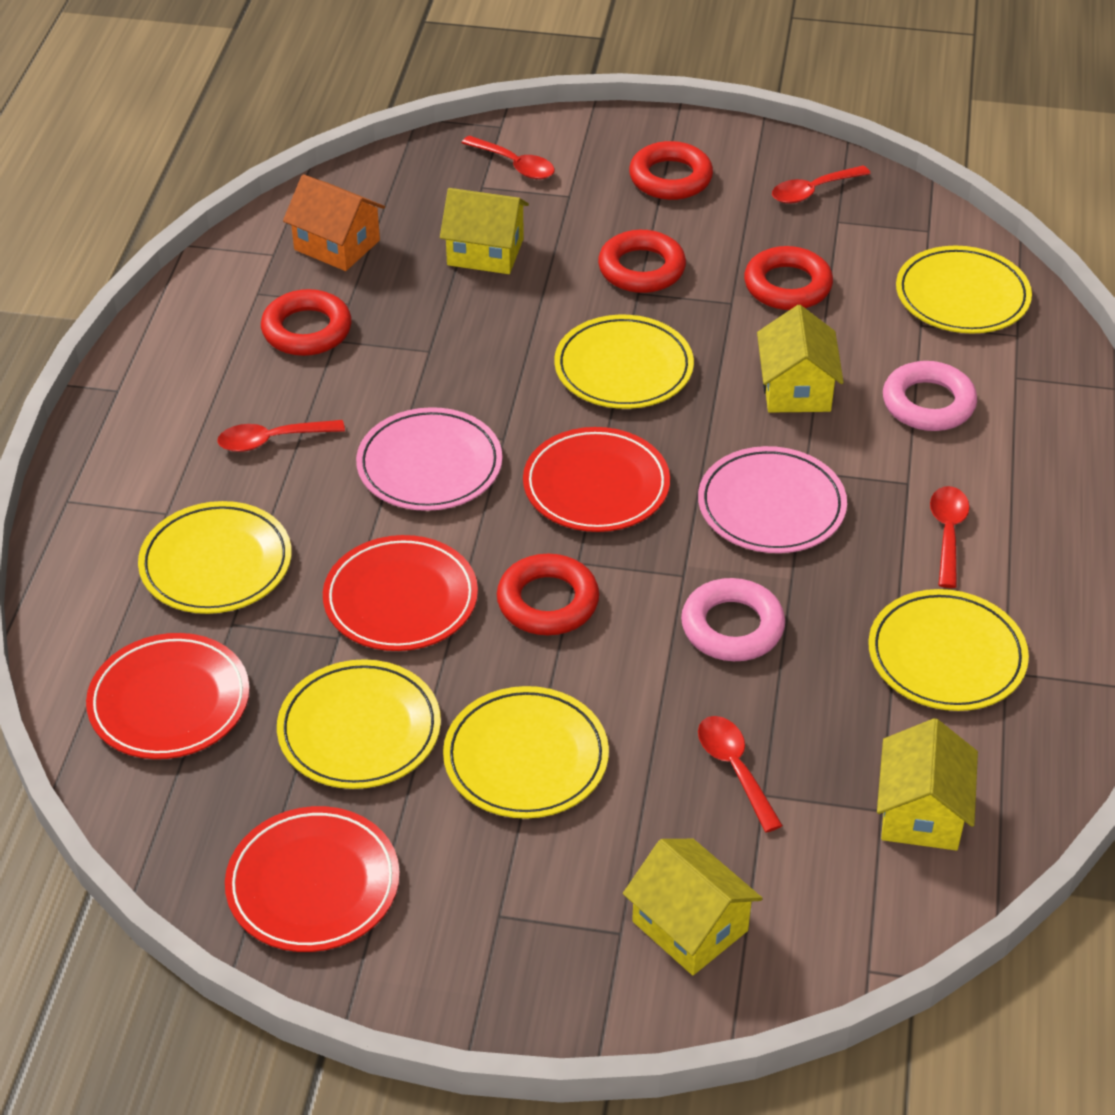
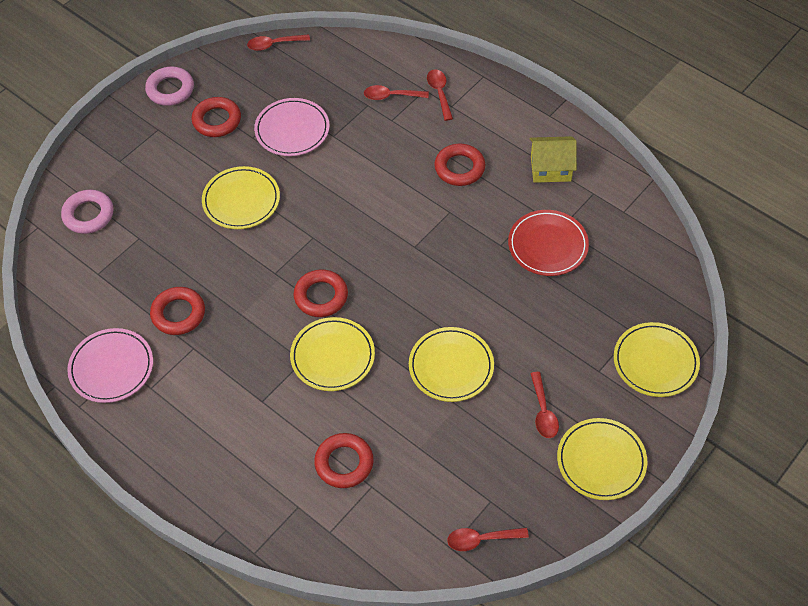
orange house: 1 -> 0
red plate: 4 -> 1
yellow house: 4 -> 1
yellow plate: 6 -> 5

